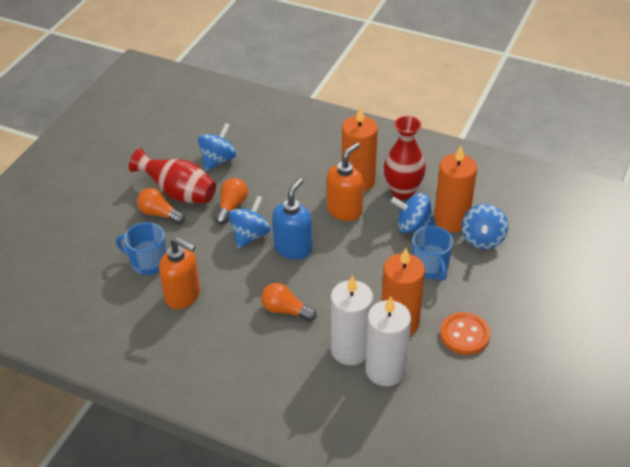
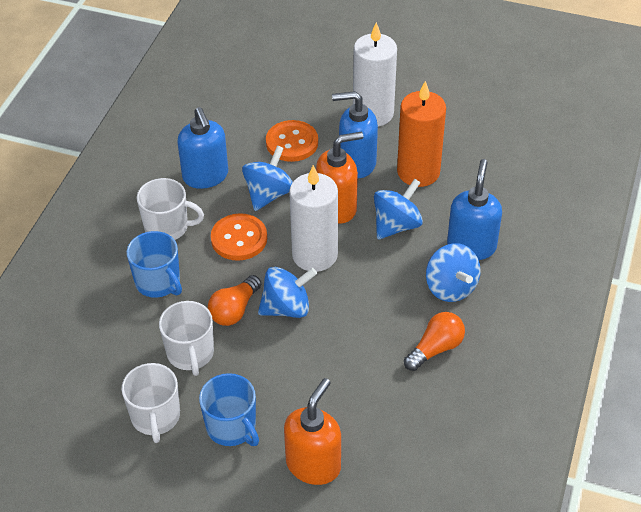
blue soap dispenser: 1 -> 3
orange button: 1 -> 2
orange candle: 3 -> 1
orange light bulb: 3 -> 2
red vase: 2 -> 0
white mug: 0 -> 3

